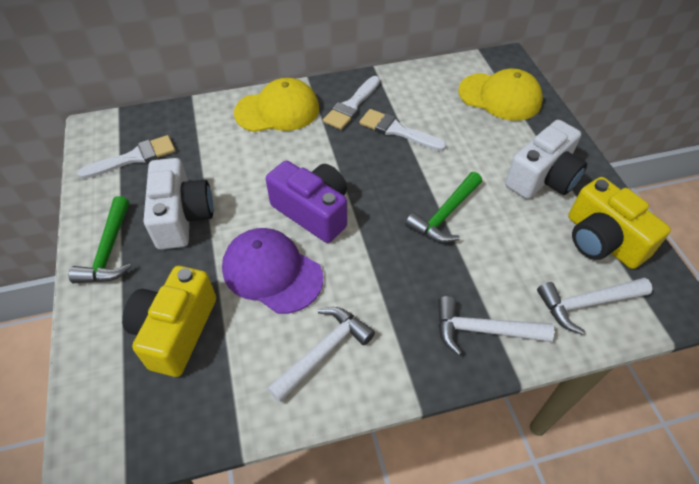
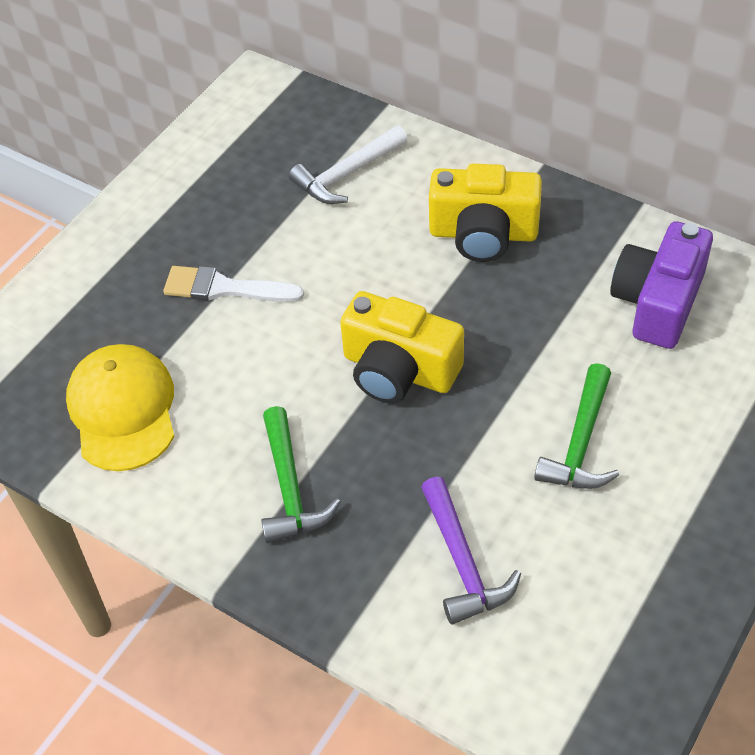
purple cap: 1 -> 0
purple hammer: 0 -> 1
white brush: 3 -> 1
white camera: 2 -> 0
white hammer: 3 -> 1
yellow cap: 2 -> 1

